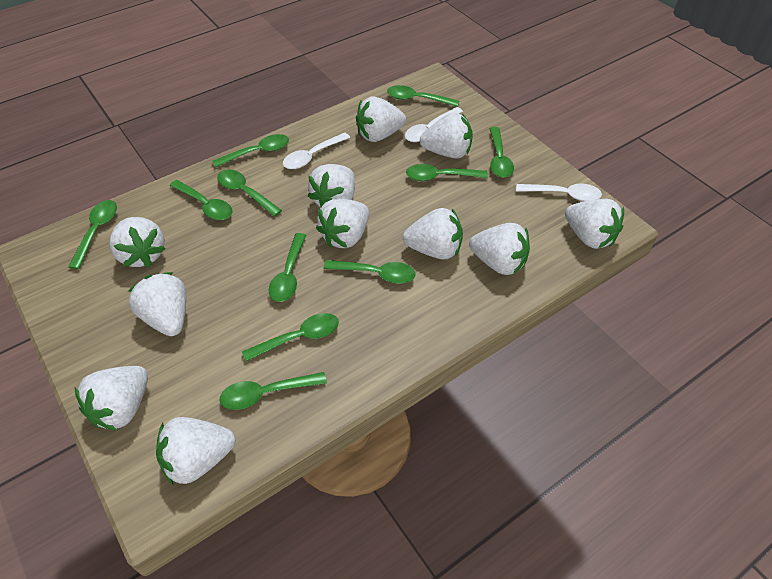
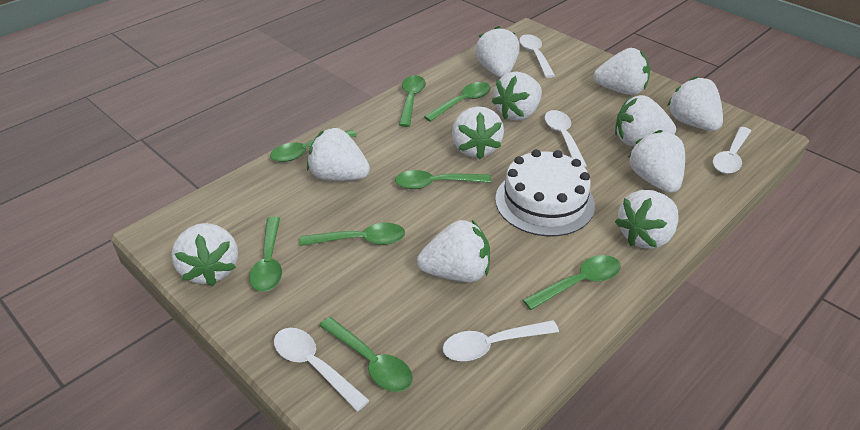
green spoon: 11 -> 8
white cake: 0 -> 1
white spoon: 3 -> 5

